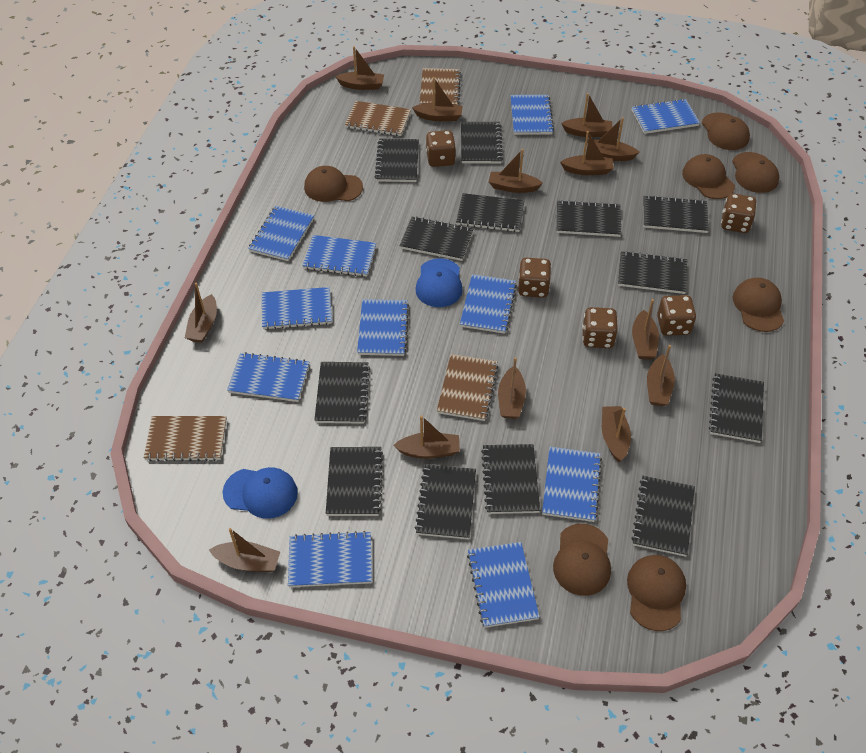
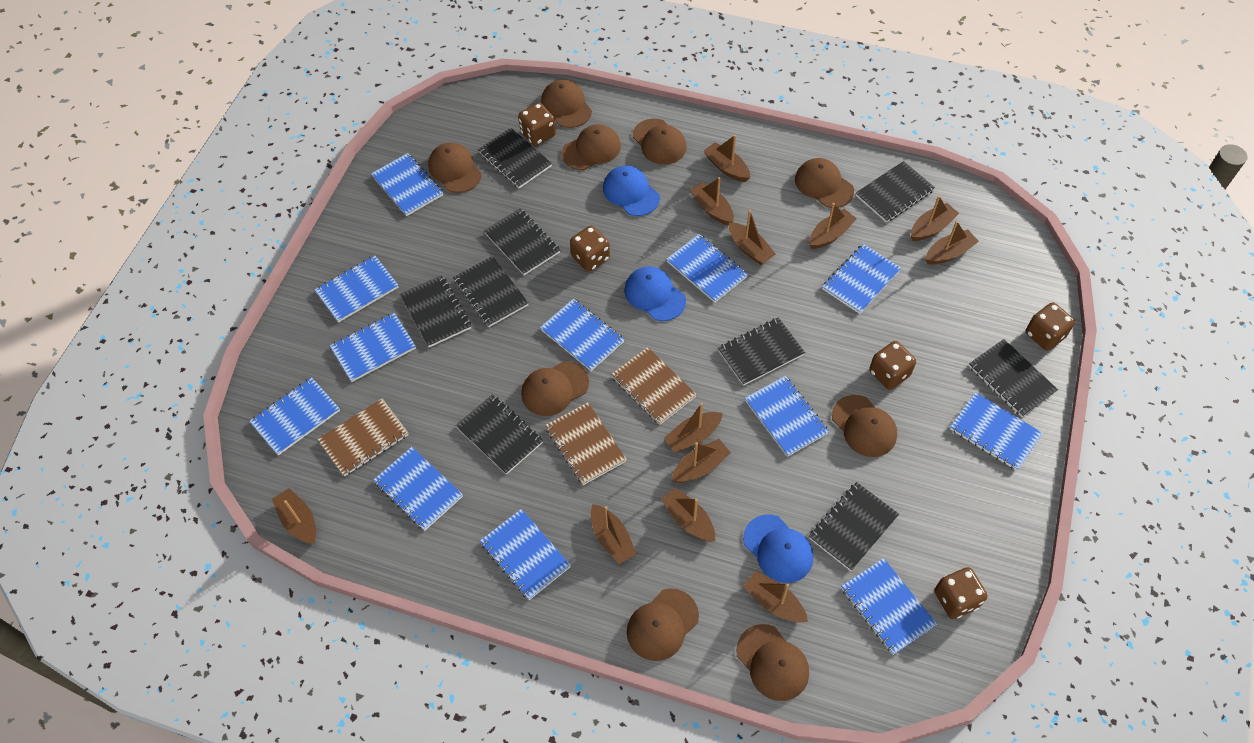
black notebook: 13 -> 9
blue cap: 2 -> 3
blue notebook: 11 -> 12
brown boat: 13 -> 12
brown cap: 7 -> 9
brown notebook: 4 -> 3

